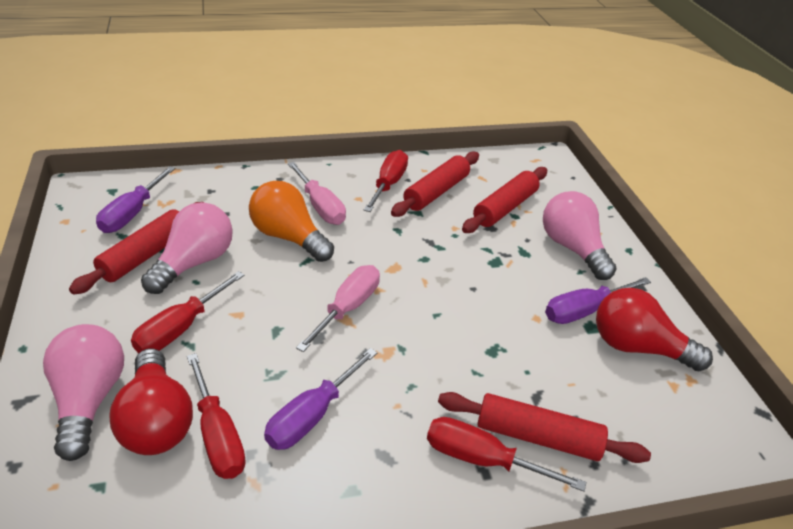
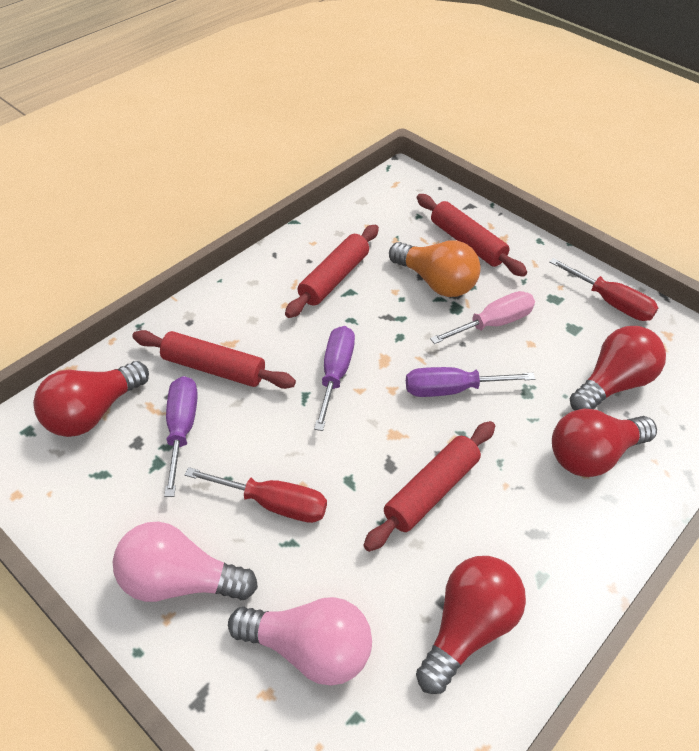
pink light bulb: 3 -> 2
pink screwdriver: 2 -> 1
red light bulb: 2 -> 4
red screwdriver: 4 -> 2

